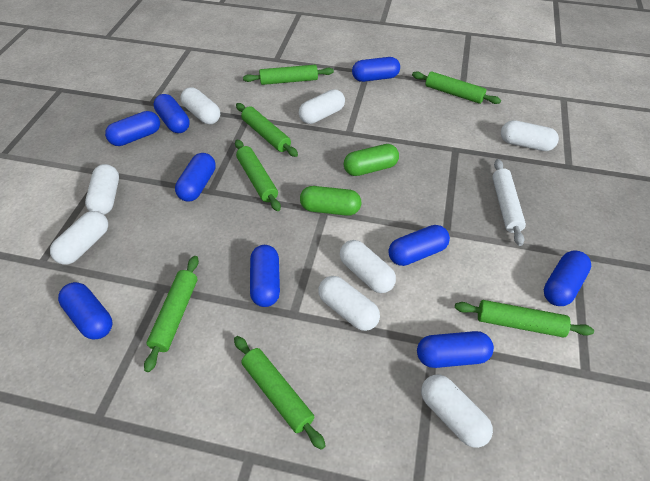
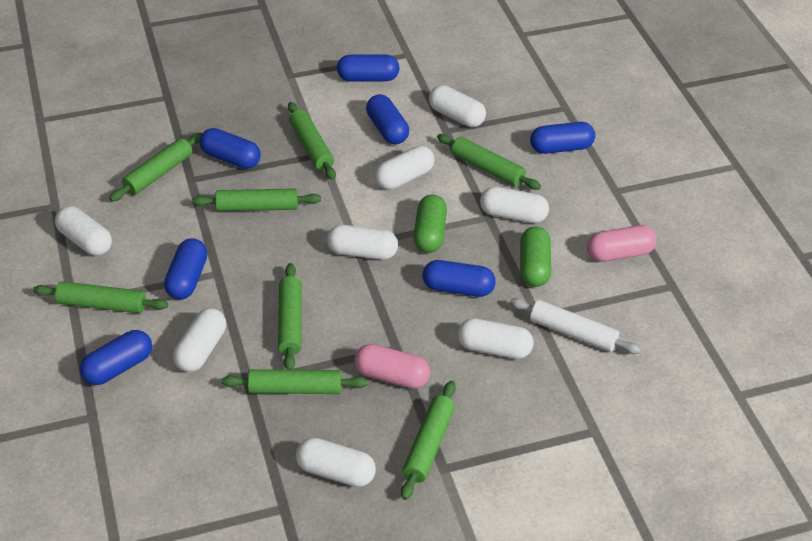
blue capsule: 9 -> 7
green rolling pin: 7 -> 8
pink capsule: 0 -> 2

